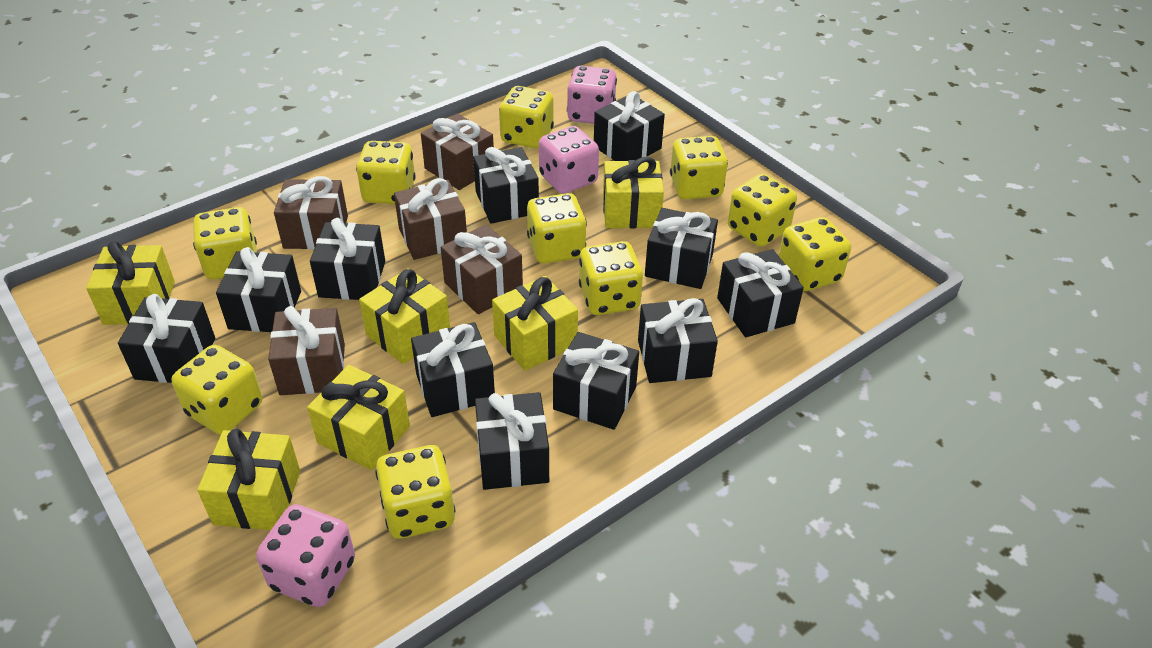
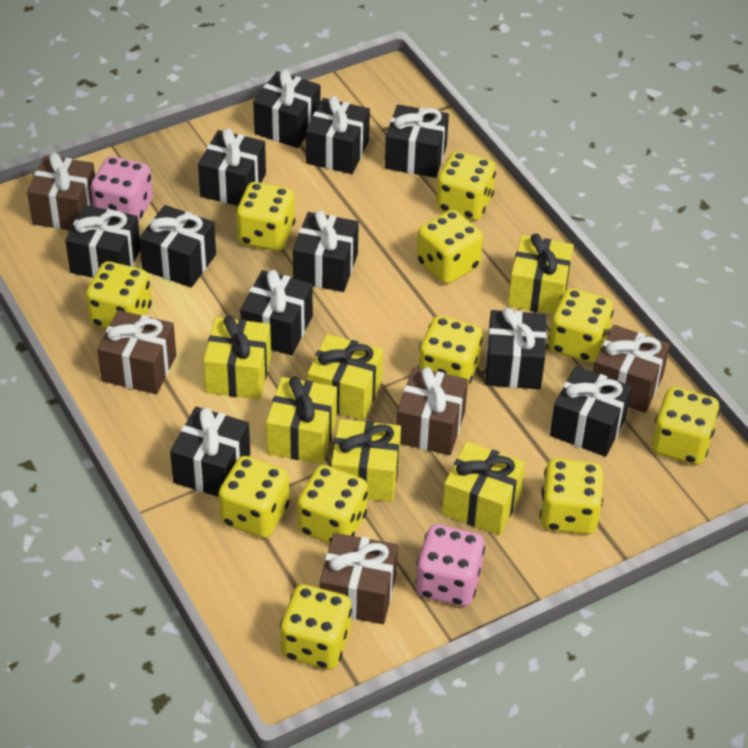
pink dice: 3 -> 2
yellow dice: 10 -> 11

